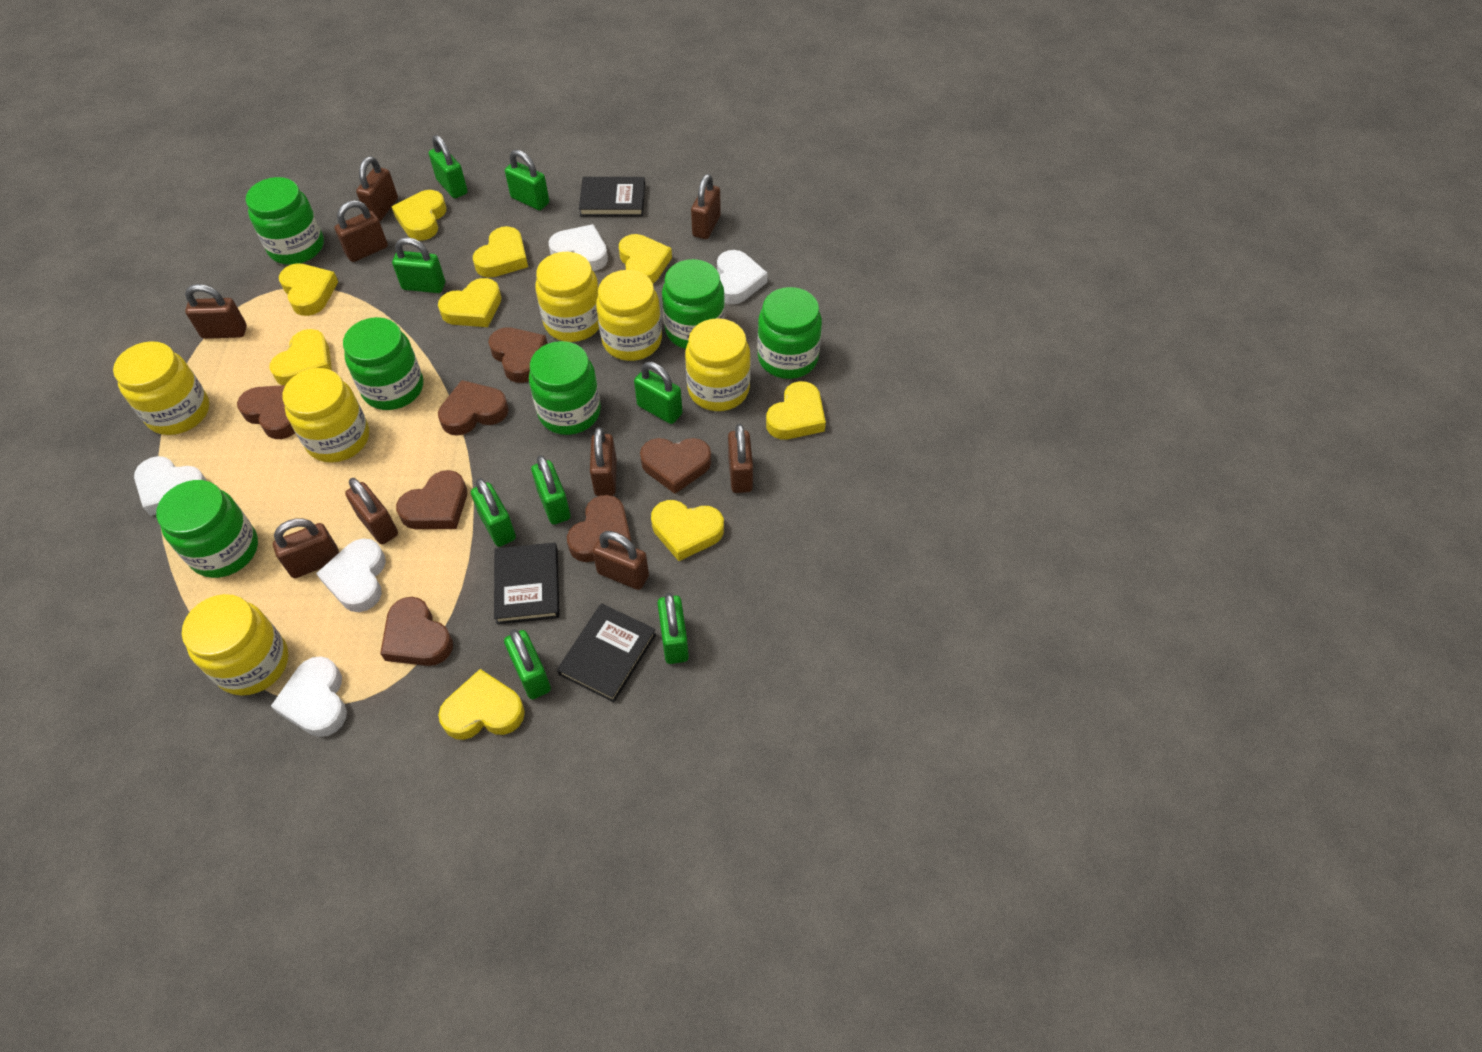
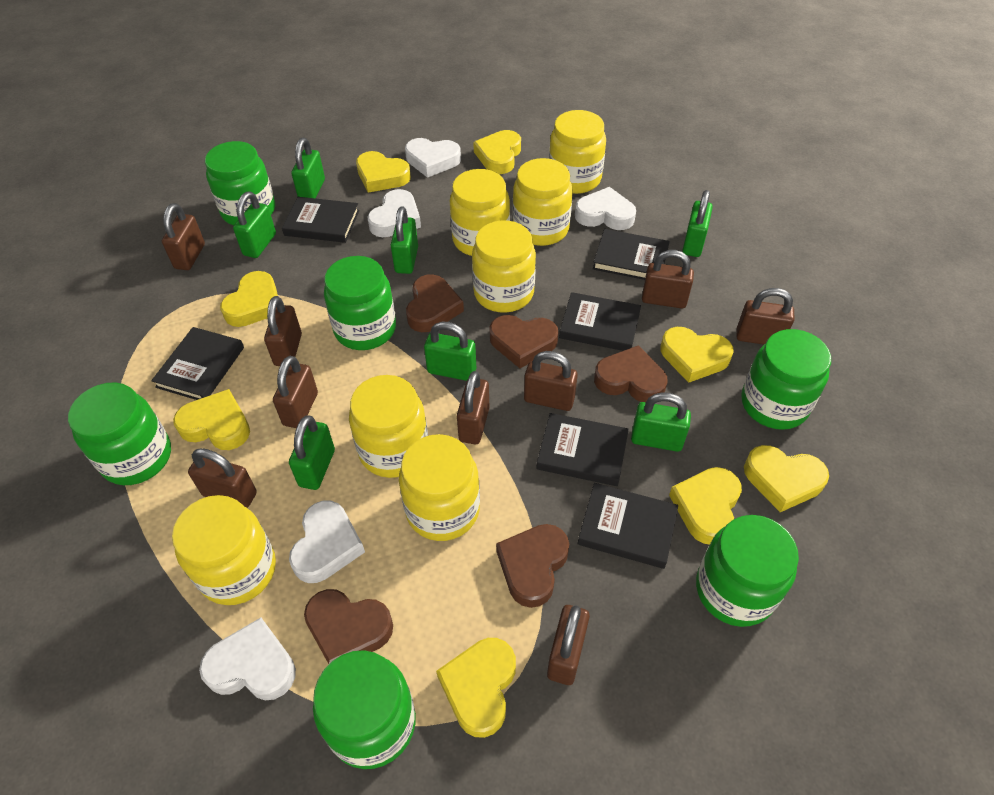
black book: 3 -> 6
brown heart: 7 -> 5
green padlock: 8 -> 7
yellow heart: 9 -> 8
yellow jar: 6 -> 7

